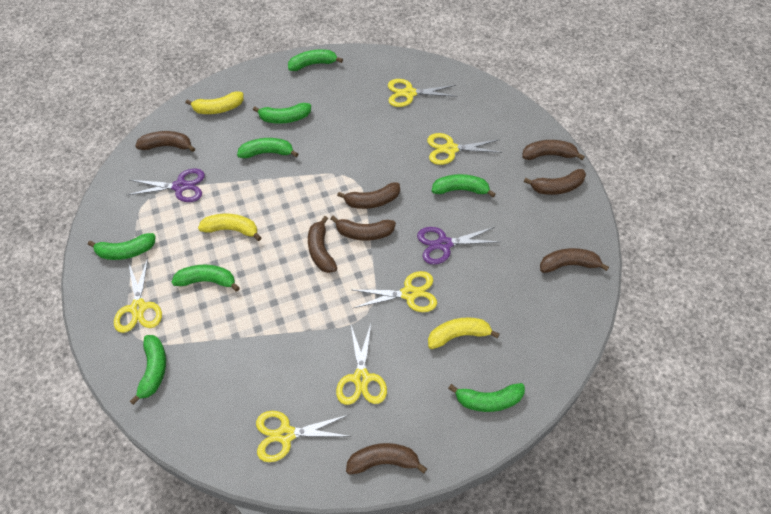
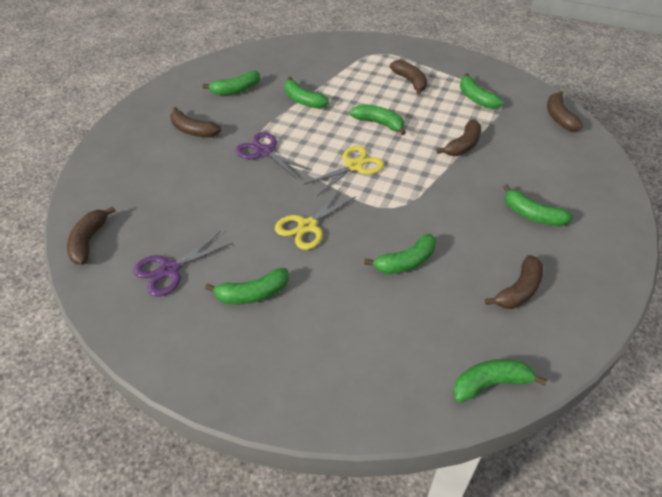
brown banana: 8 -> 6
yellow banana: 3 -> 0
yellow scissors: 6 -> 2

